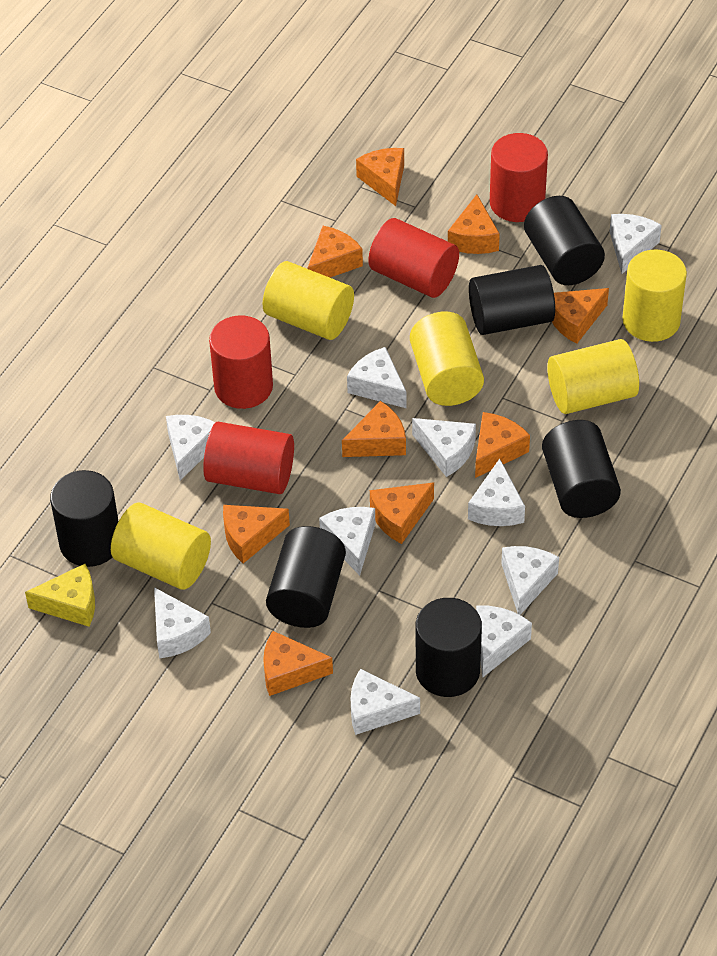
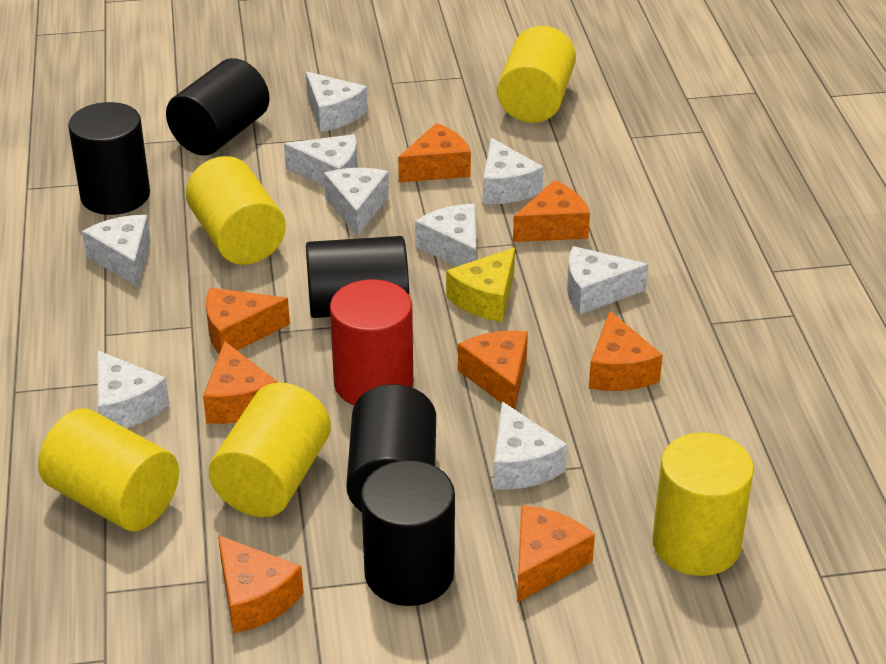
black cylinder: 6 -> 5
orange cheese: 9 -> 8
red cylinder: 4 -> 1
white cheese: 10 -> 9

